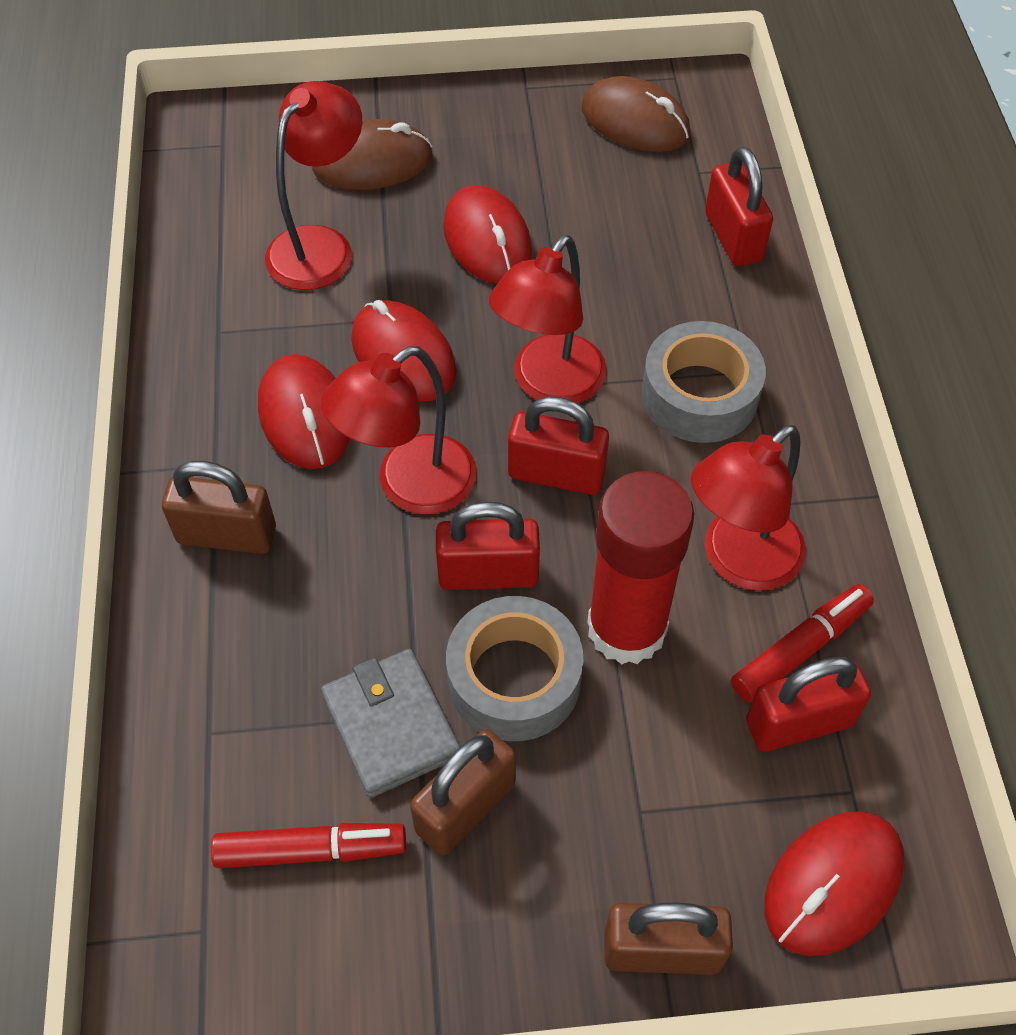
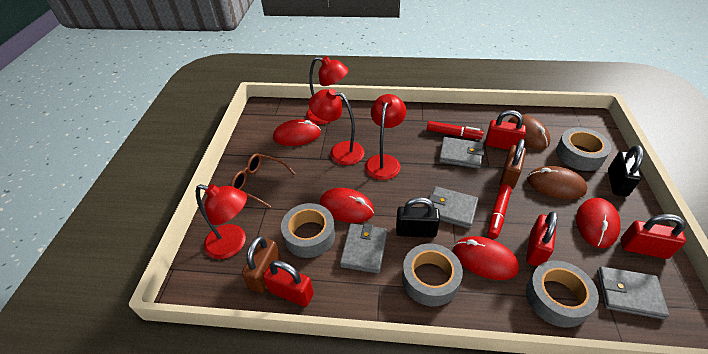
black padlock: 0 -> 2
brown glasses: 0 -> 1
brown padlock: 3 -> 2
grey tape: 2 -> 4
grey wallet: 1 -> 4
red glue stick: 1 -> 0

